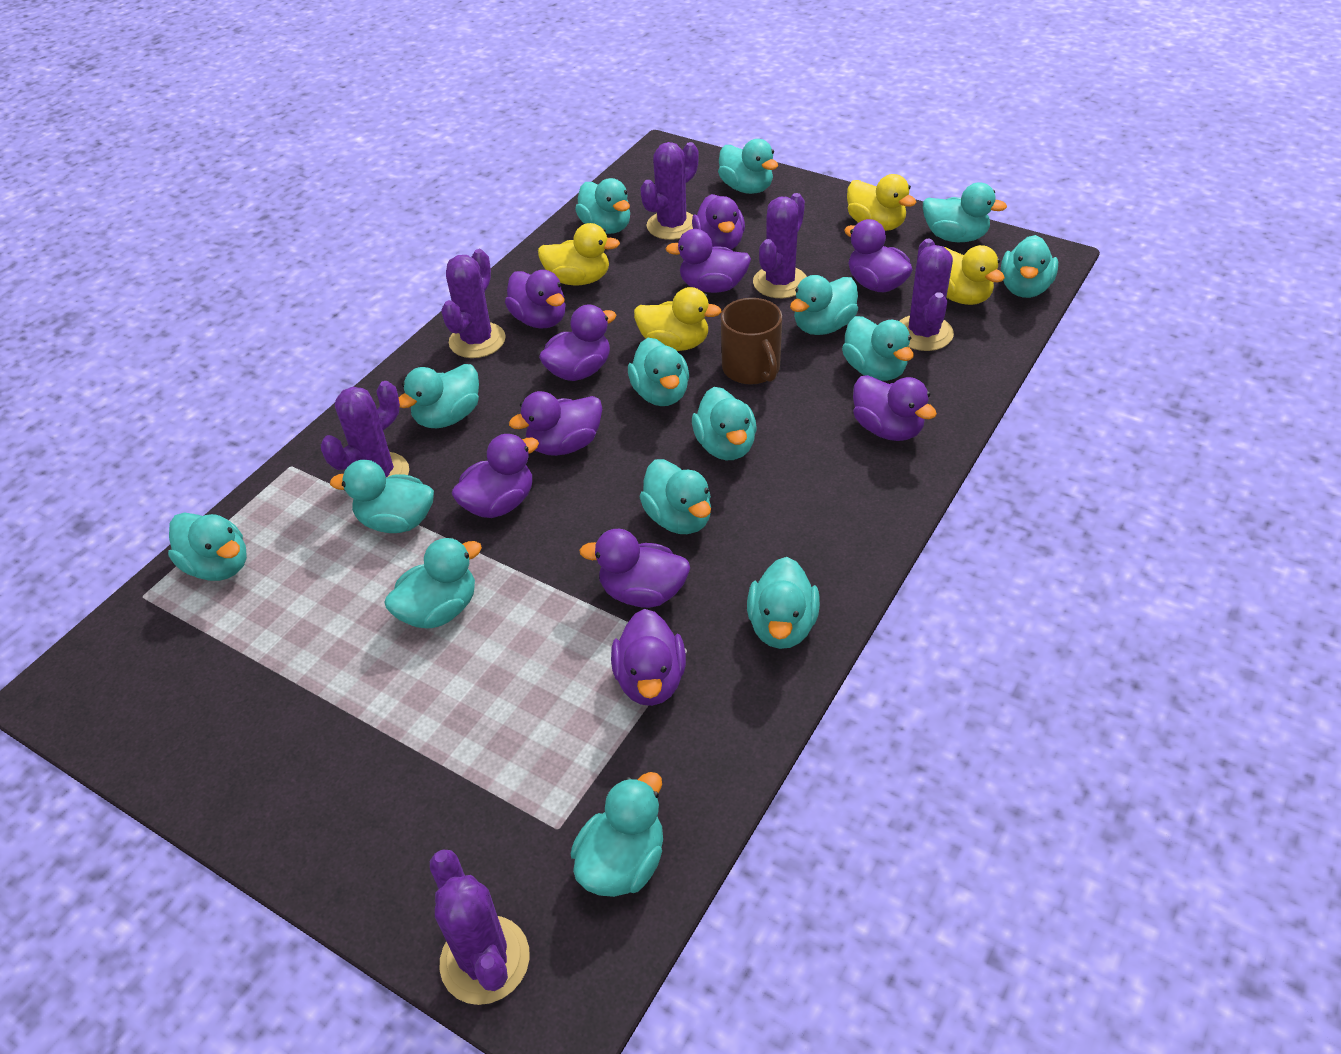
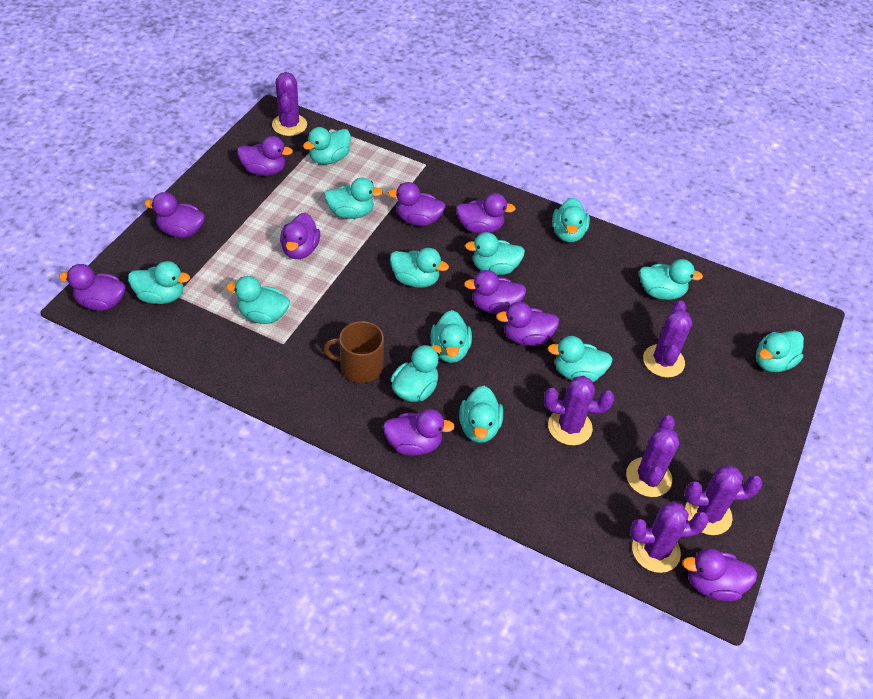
turquoise duck: 15 -> 13
yellow duck: 4 -> 0

